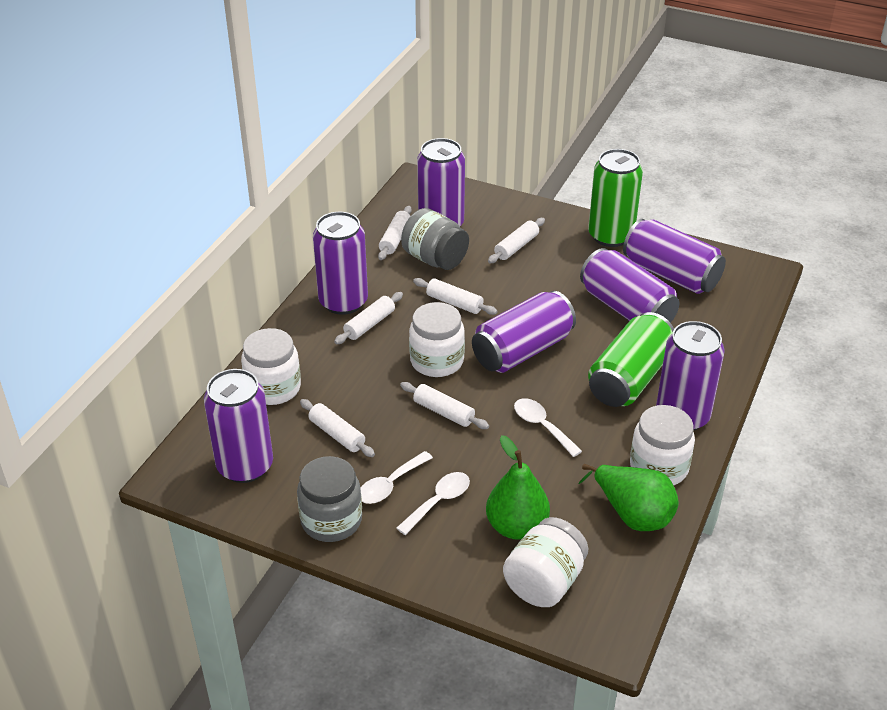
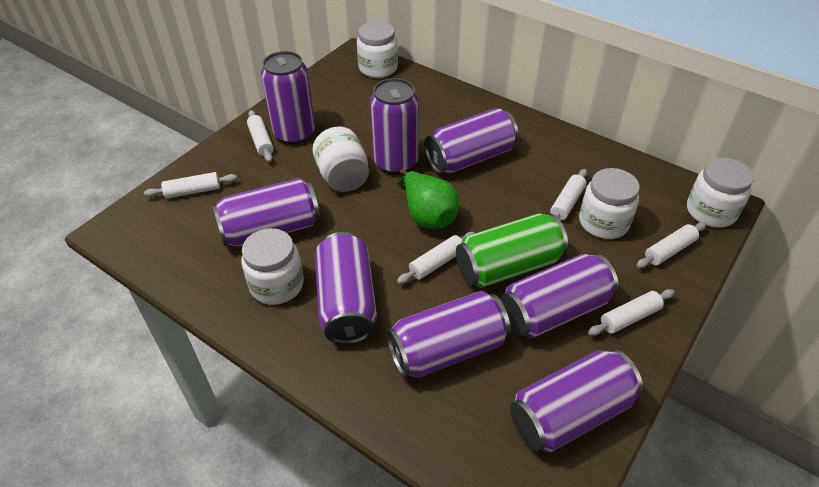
green can: 2 -> 1
green pear: 2 -> 1
grey jar: 2 -> 0
purple can: 7 -> 8
white jar: 4 -> 5
white spoon: 3 -> 0

